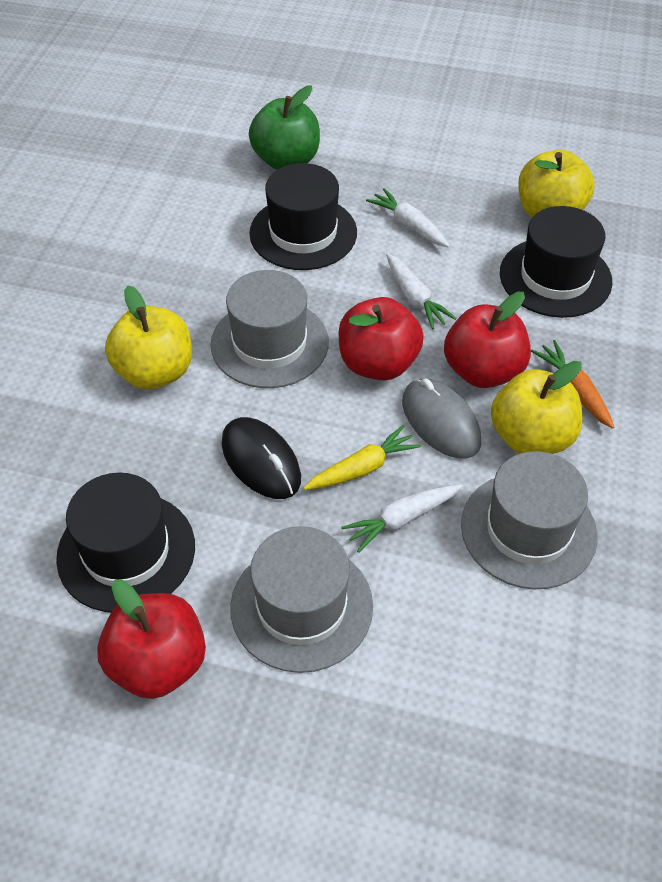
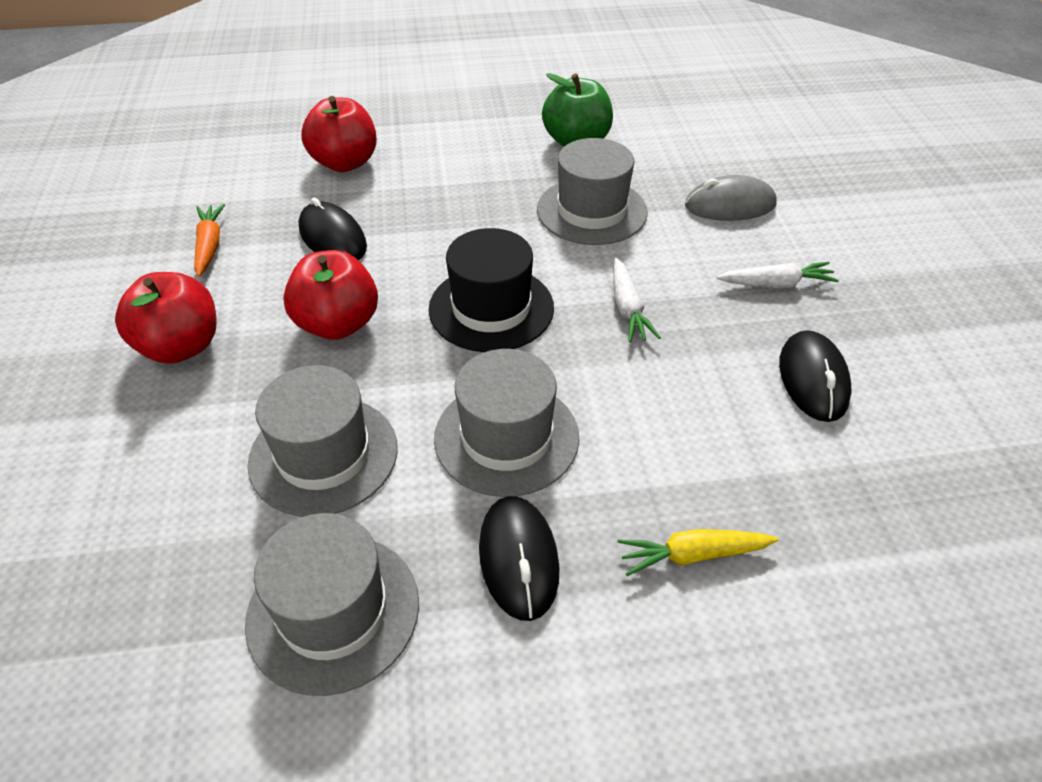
black hat: 3 -> 1
black mouse: 1 -> 3
grey hat: 3 -> 4
white carrot: 3 -> 2
yellow apple: 3 -> 0

